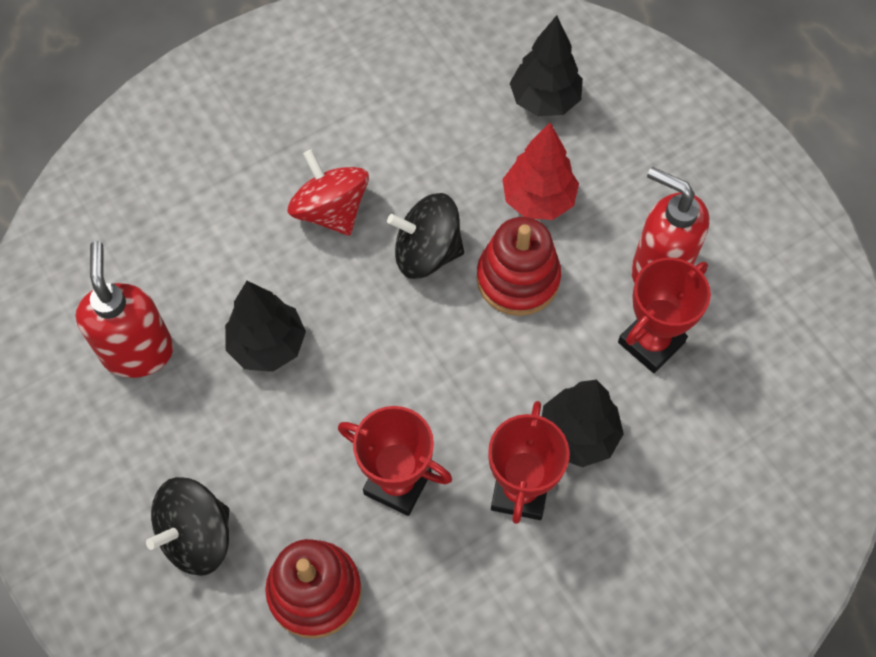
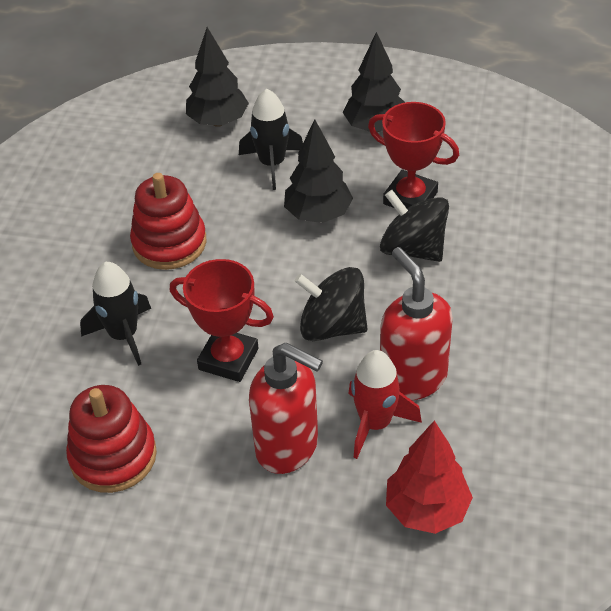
black rocket: 0 -> 2
red rocket: 0 -> 1
red spinning top: 1 -> 0
red trophy: 3 -> 2

